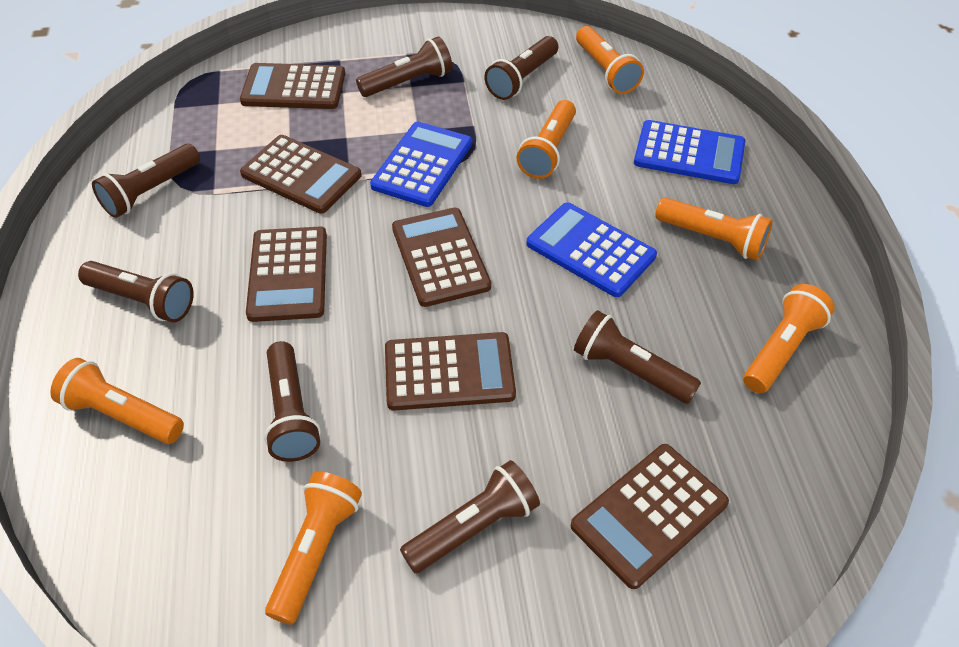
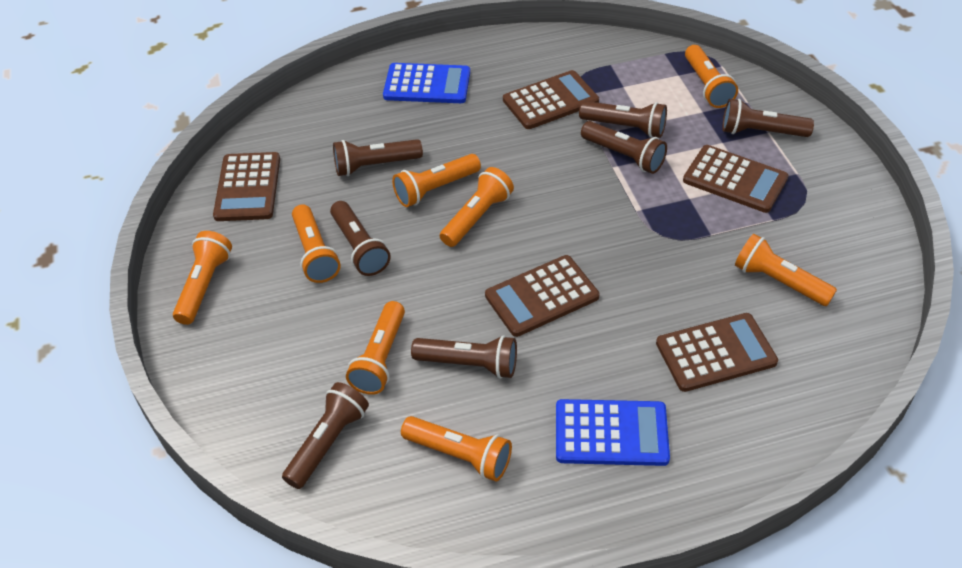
blue calculator: 3 -> 2
brown calculator: 6 -> 5
orange flashlight: 6 -> 8

